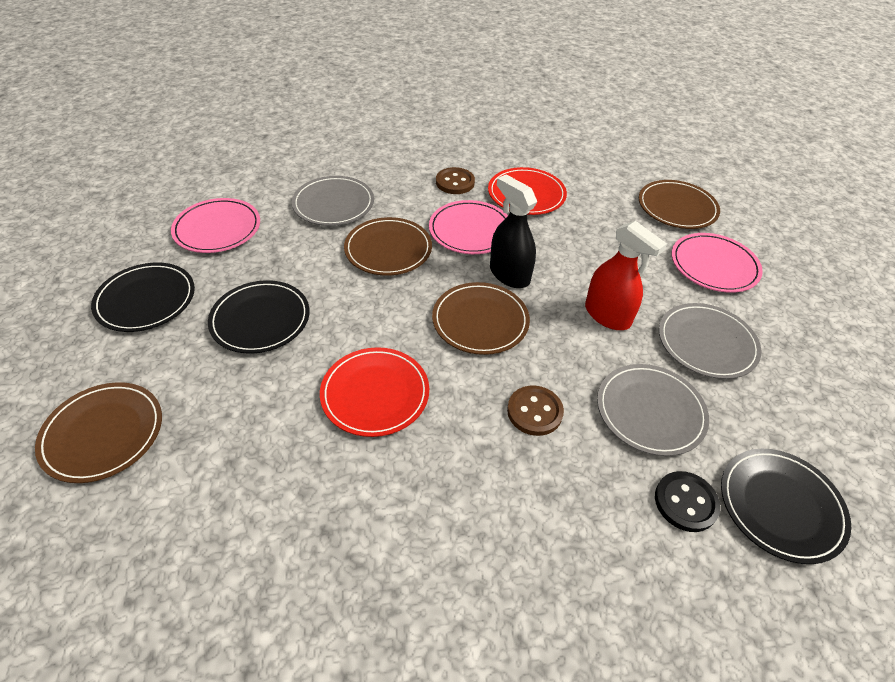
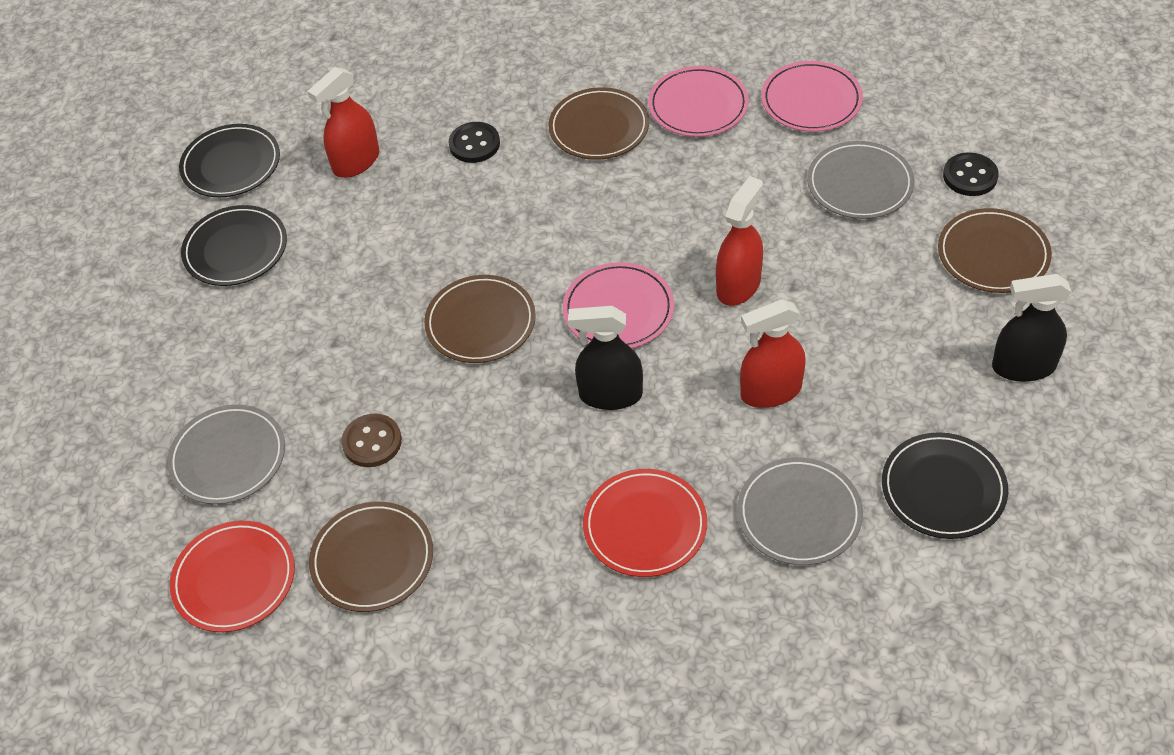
black button: 1 -> 2
black spray bottle: 1 -> 2
brown button: 2 -> 1
red spray bottle: 1 -> 3

